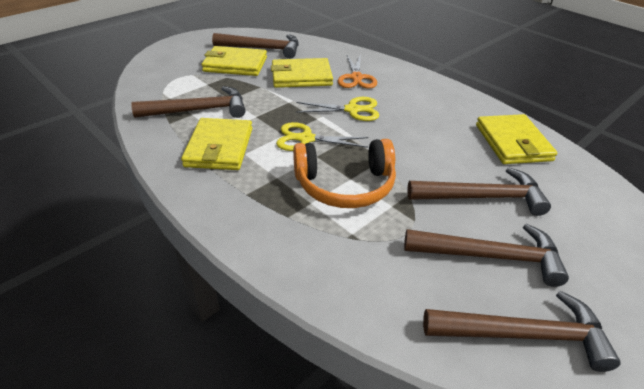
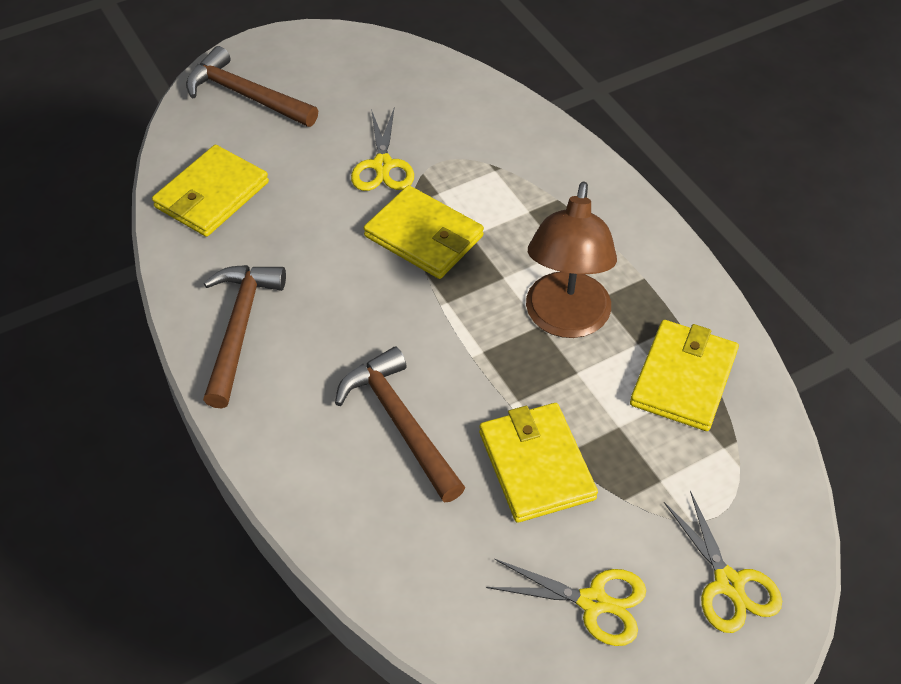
brown hammer: 5 -> 3
brown lamp: 0 -> 1
orange headphones: 1 -> 0
orange scissors: 1 -> 0
yellow scissors: 2 -> 3

